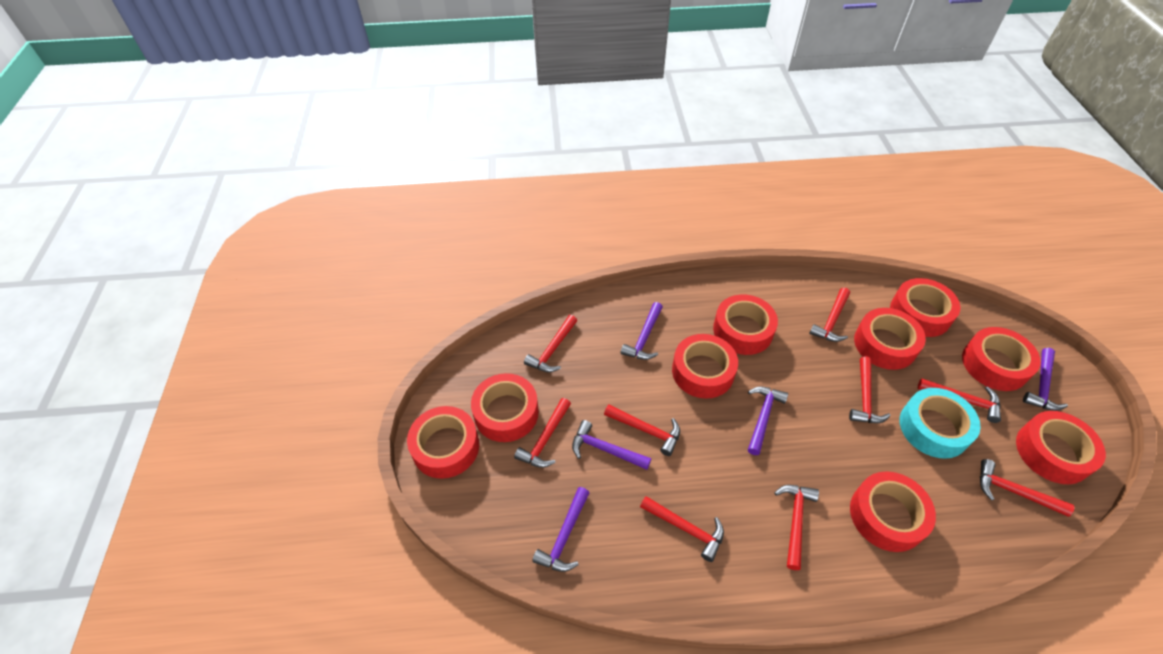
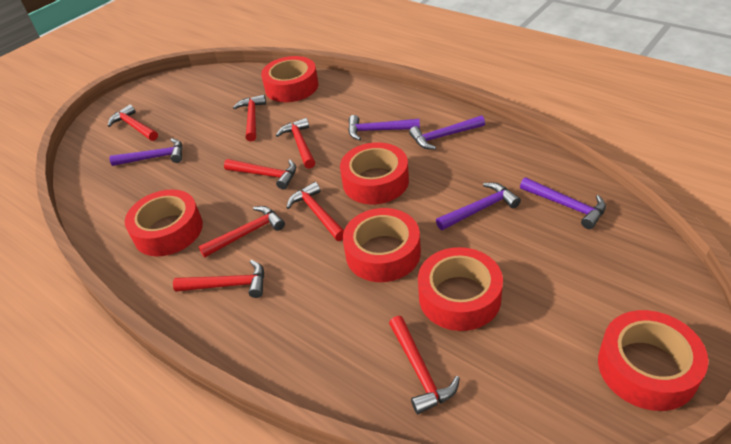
red hammer: 9 -> 8
red tape: 9 -> 6
turquoise tape: 1 -> 0

